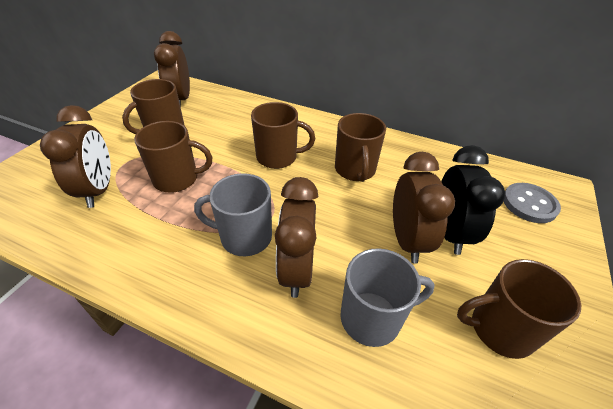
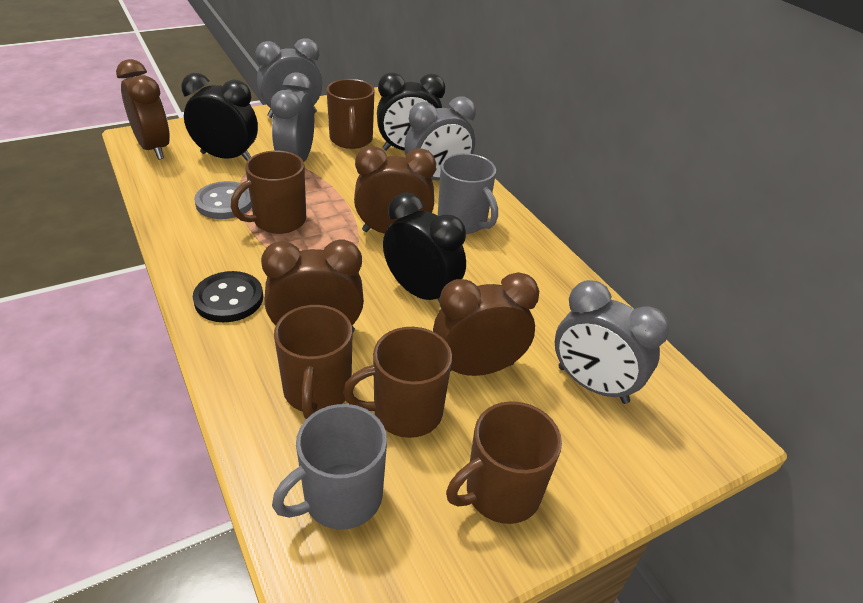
black button: 0 -> 1
black clock: 1 -> 3
grey clock: 0 -> 4

